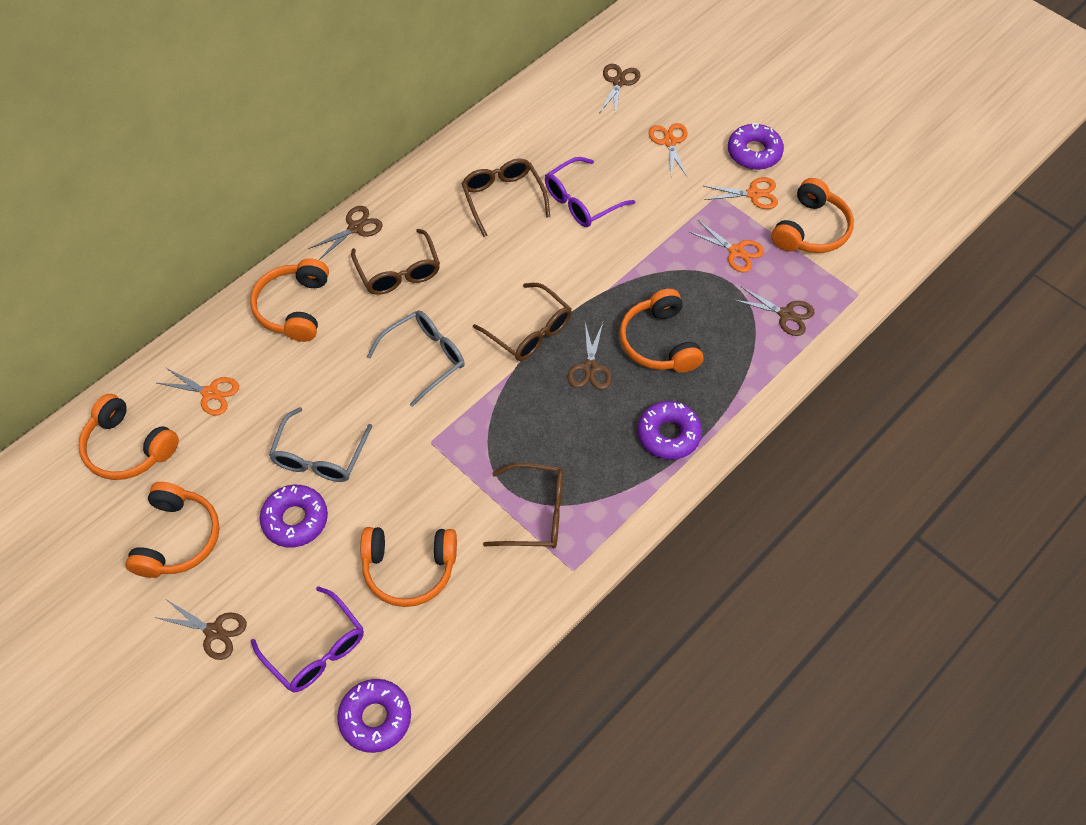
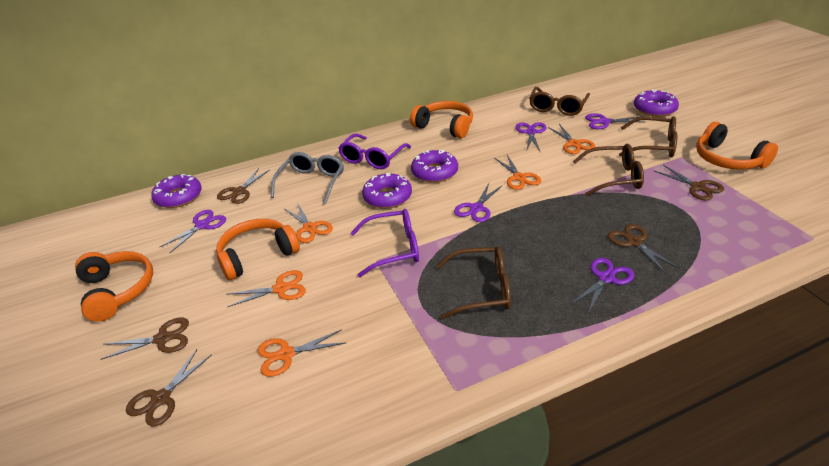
grey glasses: 2 -> 1
orange headphones: 6 -> 4
orange scissors: 4 -> 5
purple scissors: 0 -> 5

